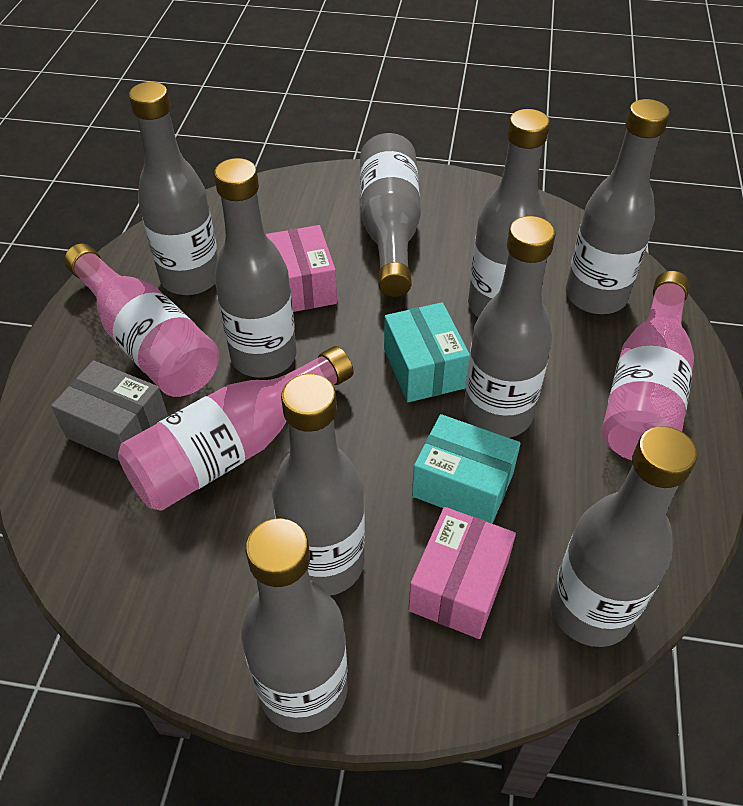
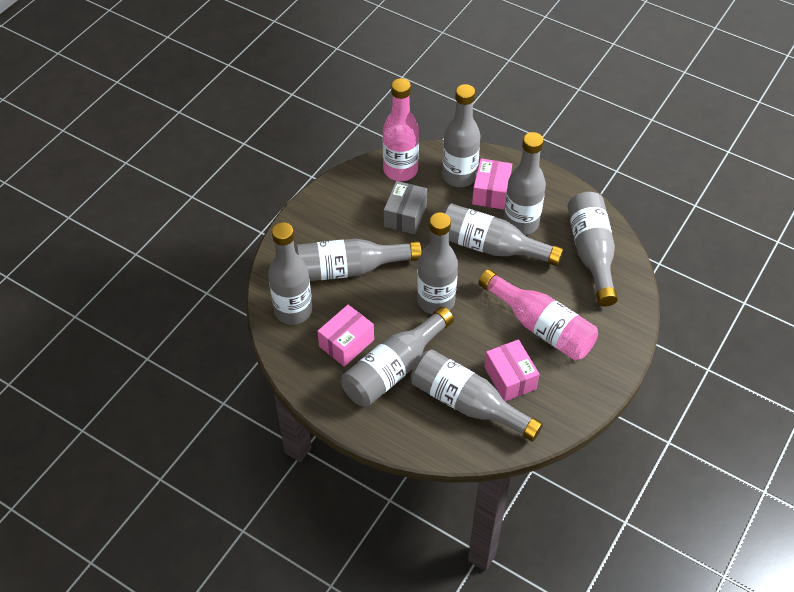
pink bottle: 3 -> 2
pink box: 2 -> 3
turquoise box: 2 -> 0

